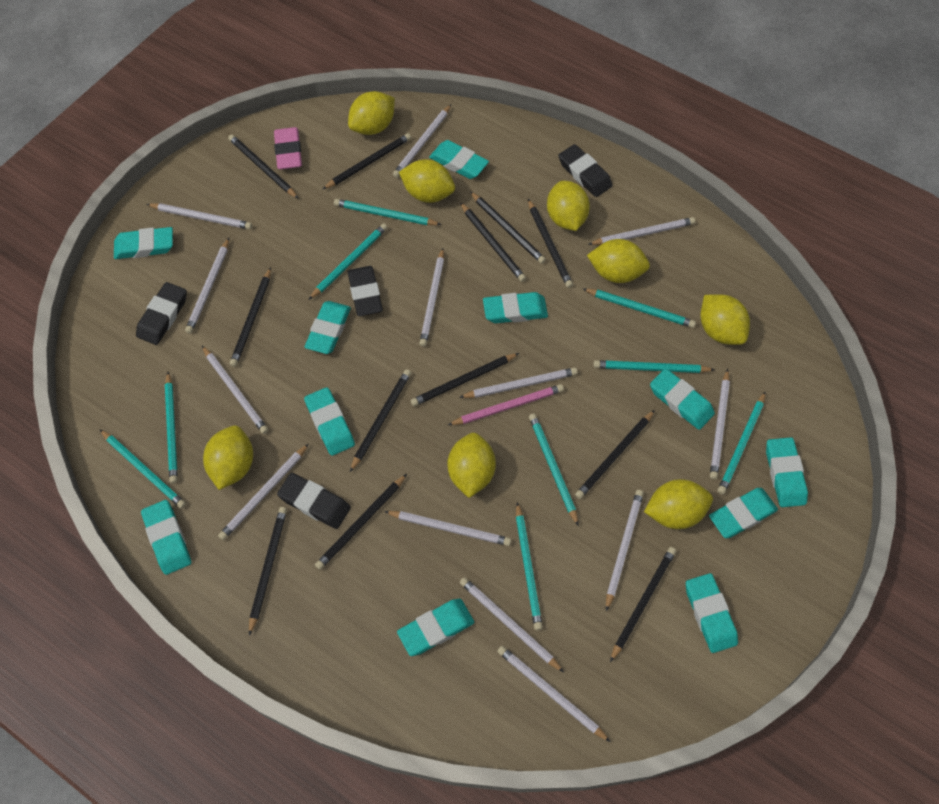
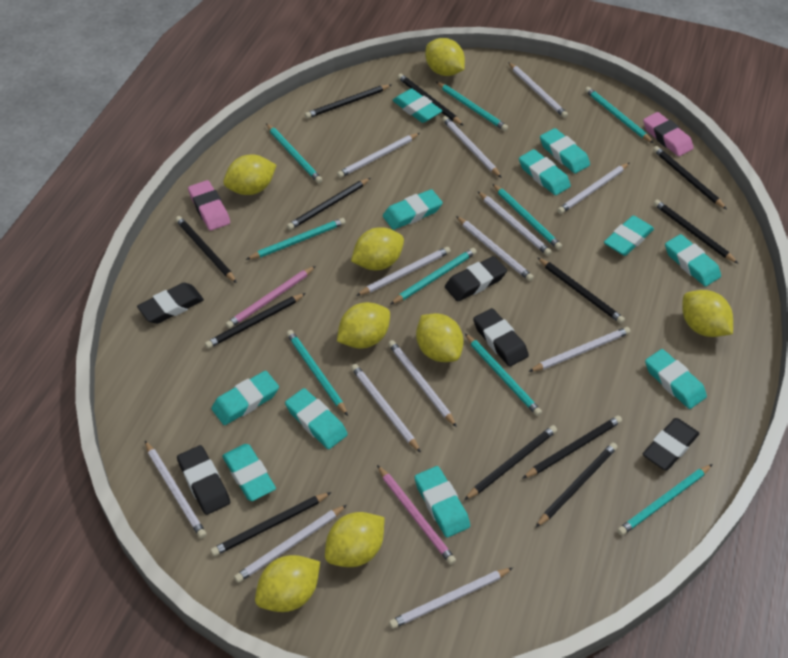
black eraser: 4 -> 5
pink eraser: 1 -> 2
pink pencil: 1 -> 2

